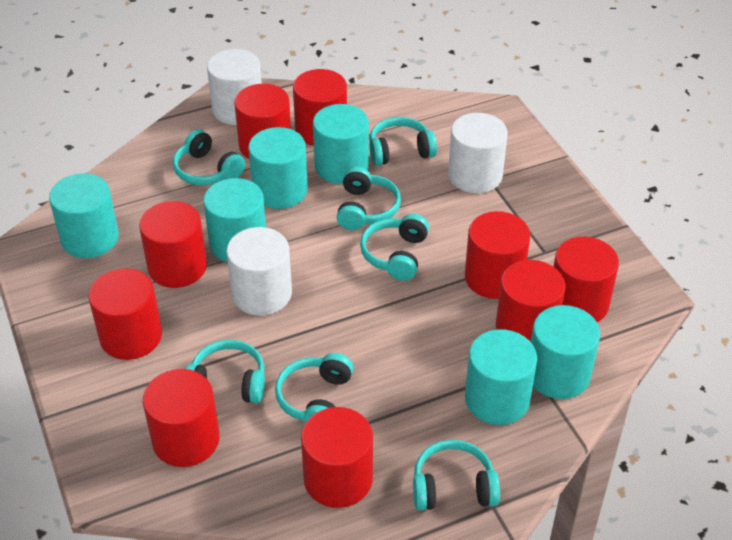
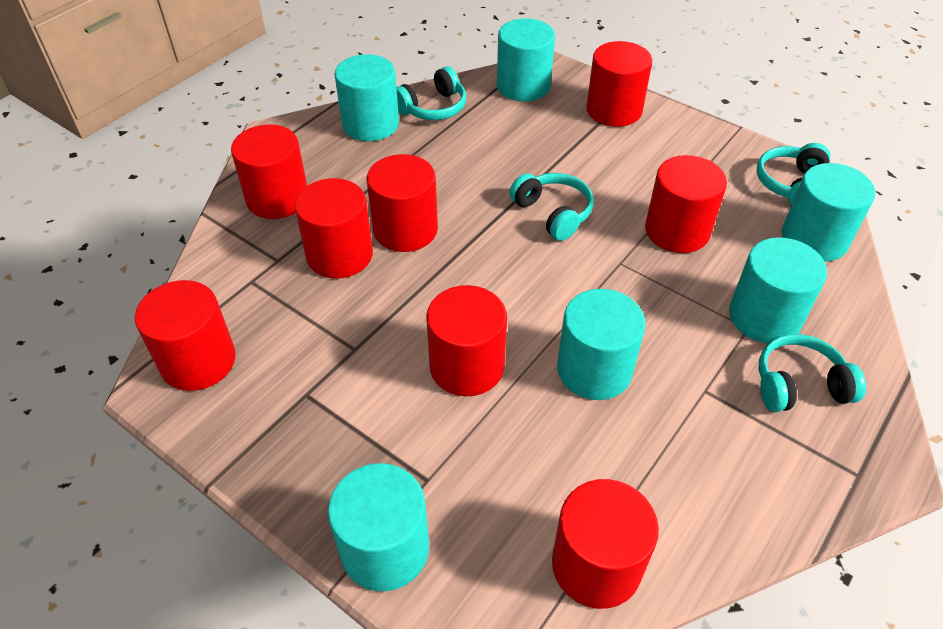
red cylinder: 9 -> 8
turquoise headphones: 7 -> 4
white cylinder: 3 -> 0

